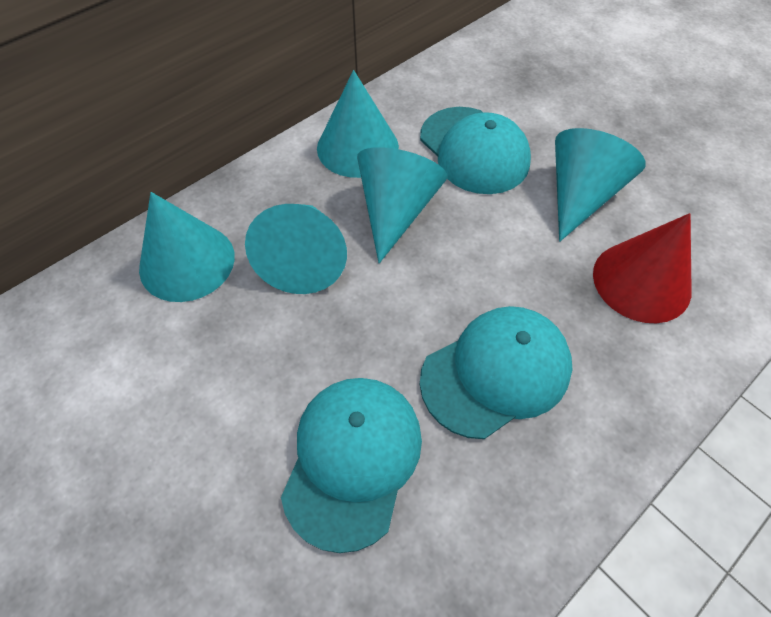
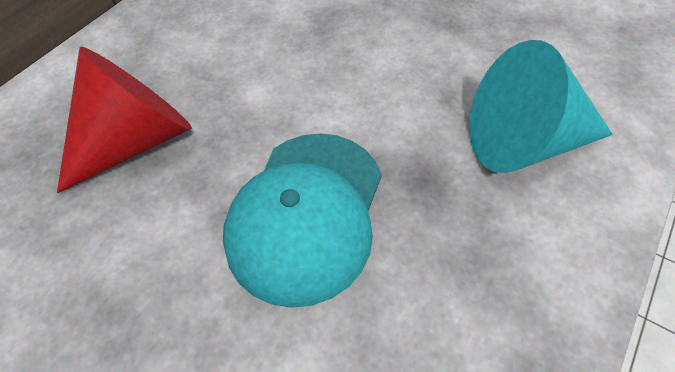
turquoise cap: 3 -> 1
turquoise cone: 5 -> 1

